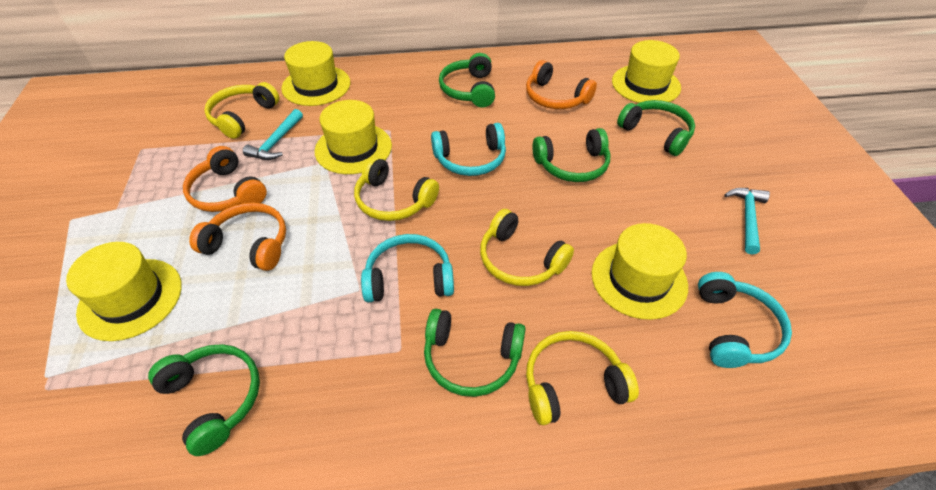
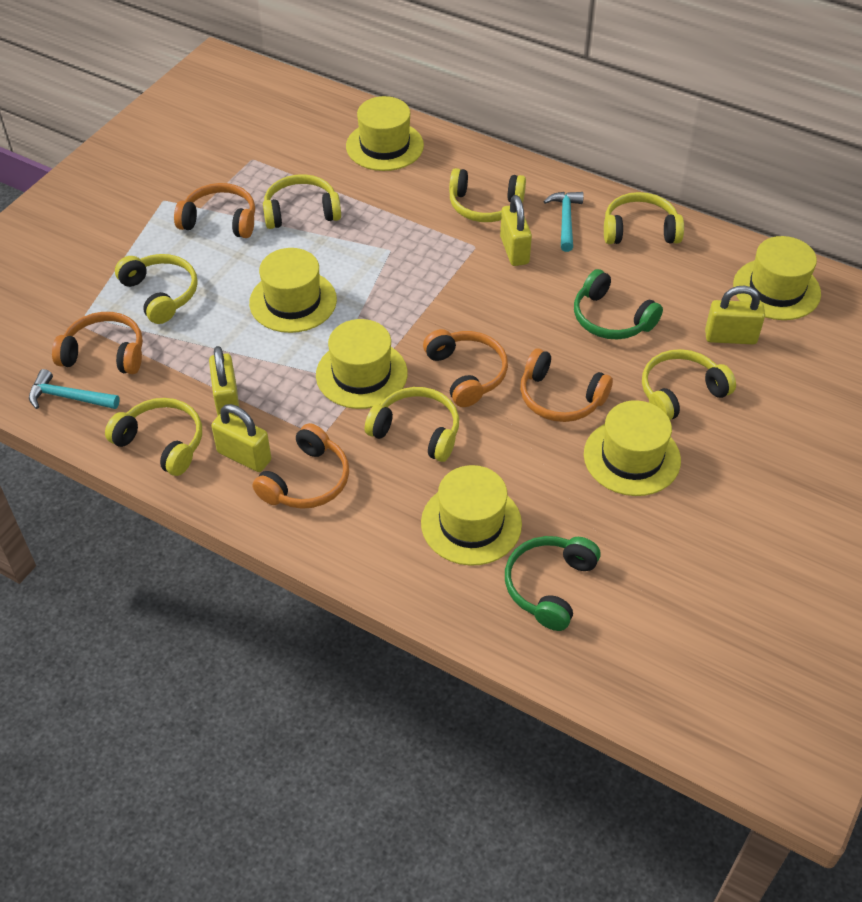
green headphones: 5 -> 2
orange headphones: 3 -> 5
turquoise headphones: 3 -> 0
yellow hat: 5 -> 6
yellow headphones: 4 -> 7
yellow padlock: 0 -> 4

